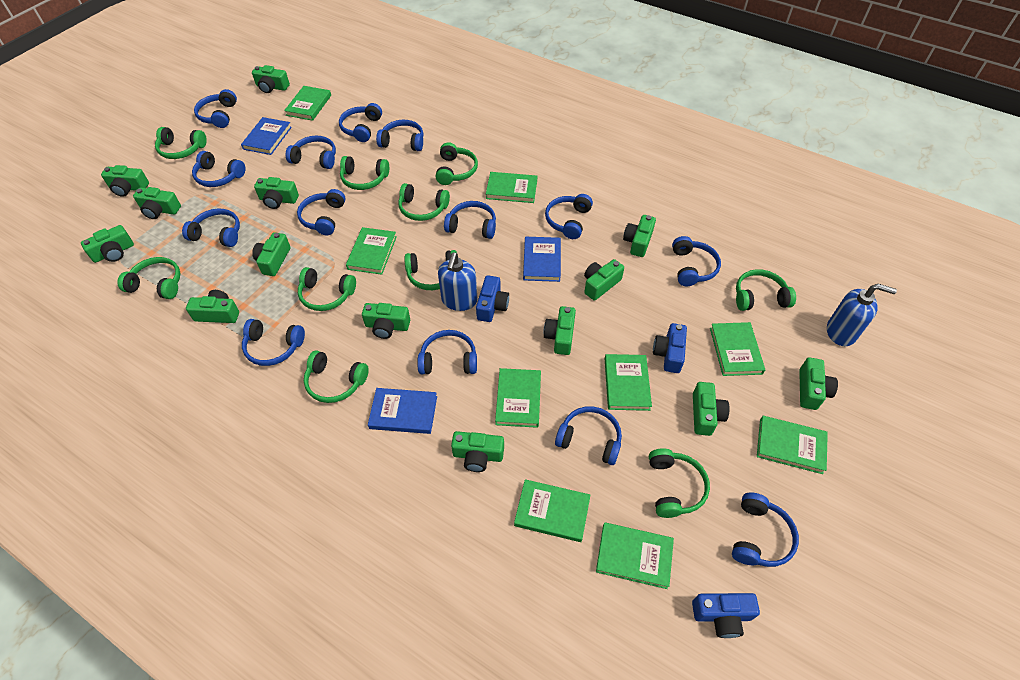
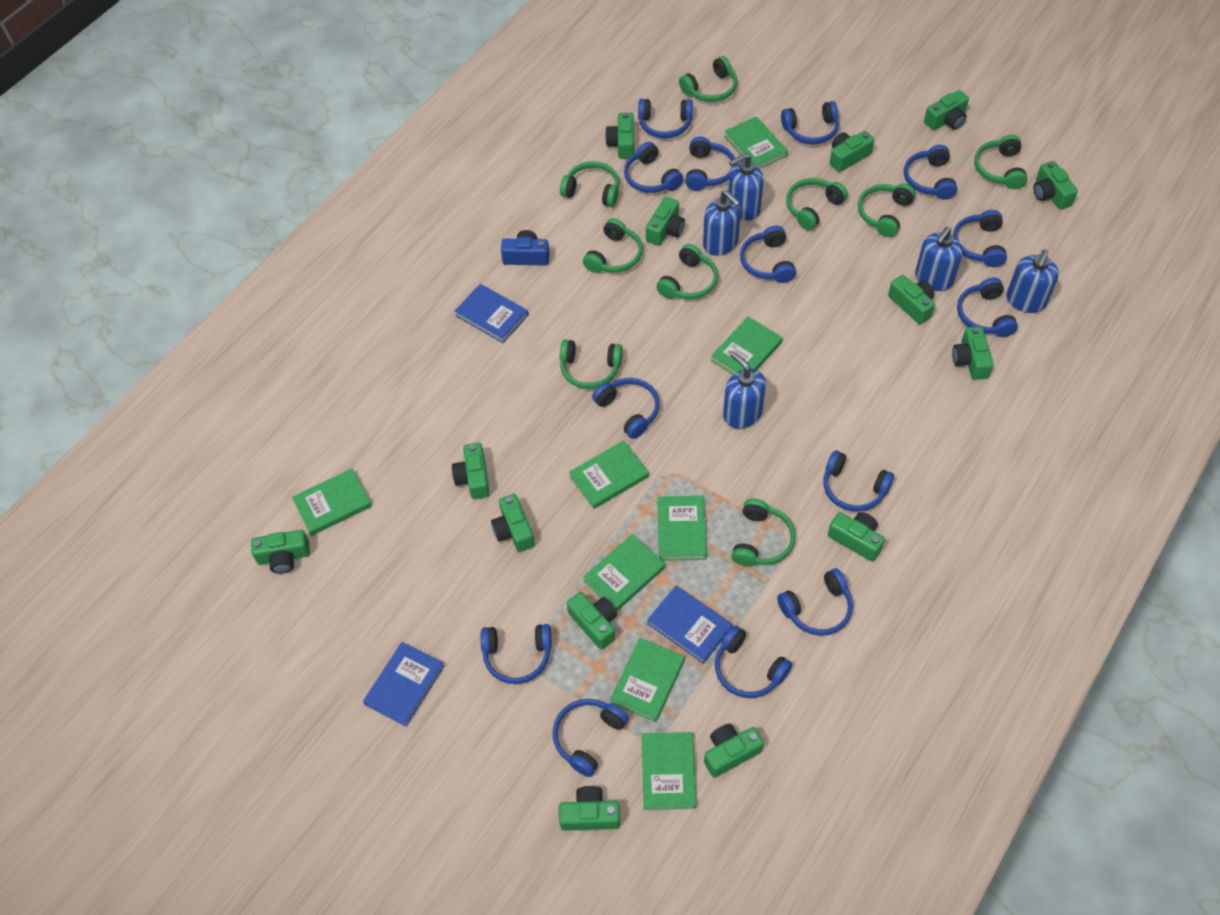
blue camera: 3 -> 1
blue soap dispenser: 2 -> 5
green book: 9 -> 8
green headphones: 10 -> 9

